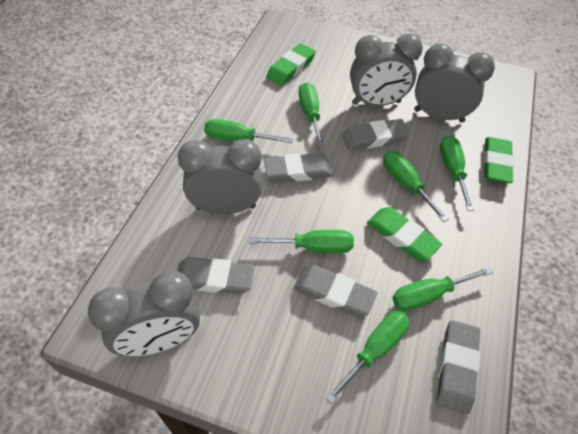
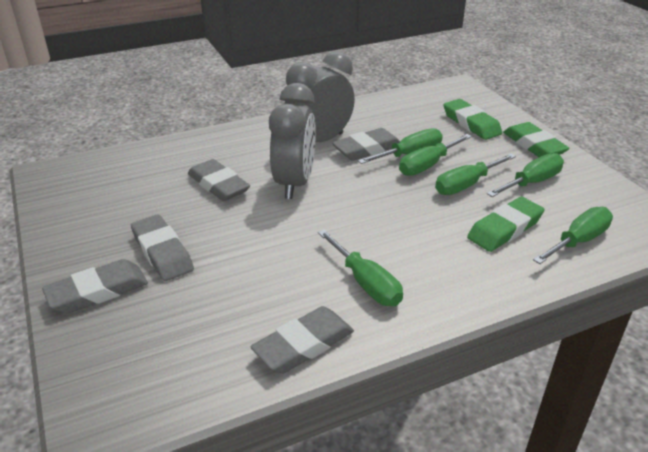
green screwdriver: 7 -> 6
grey clock: 4 -> 2

